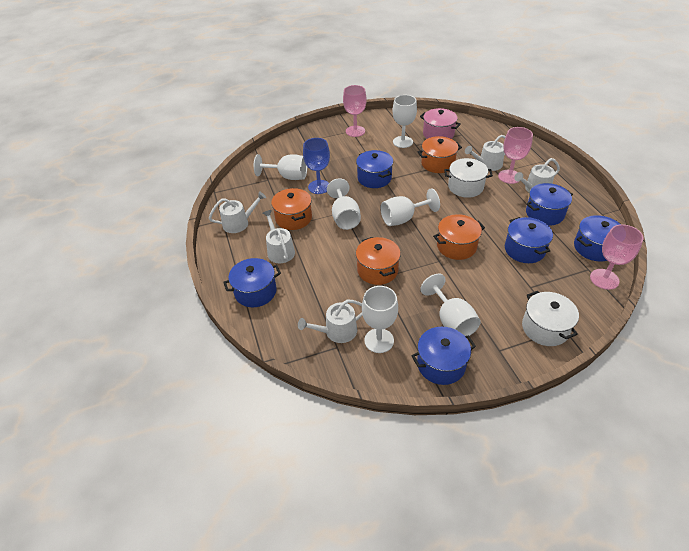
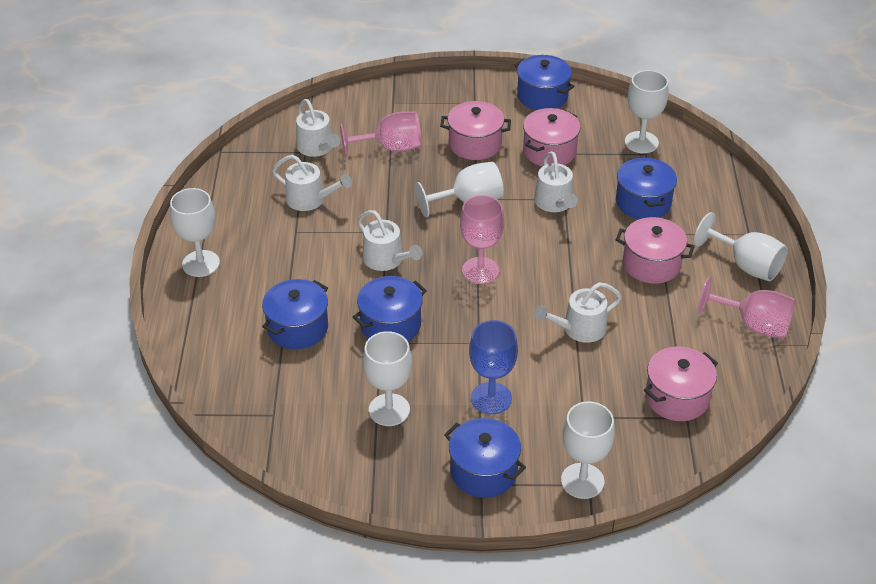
blue pot: 6 -> 5
orange pot: 4 -> 0
pink pot: 1 -> 4
white pot: 2 -> 0

